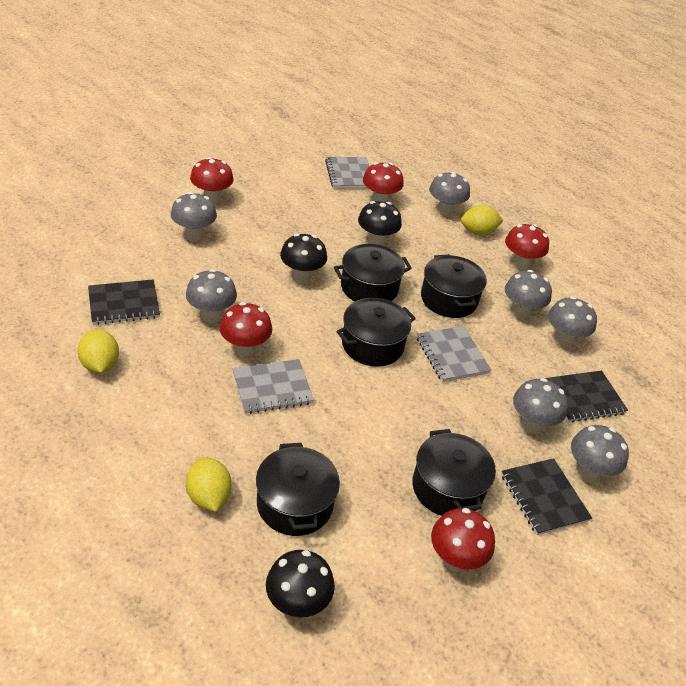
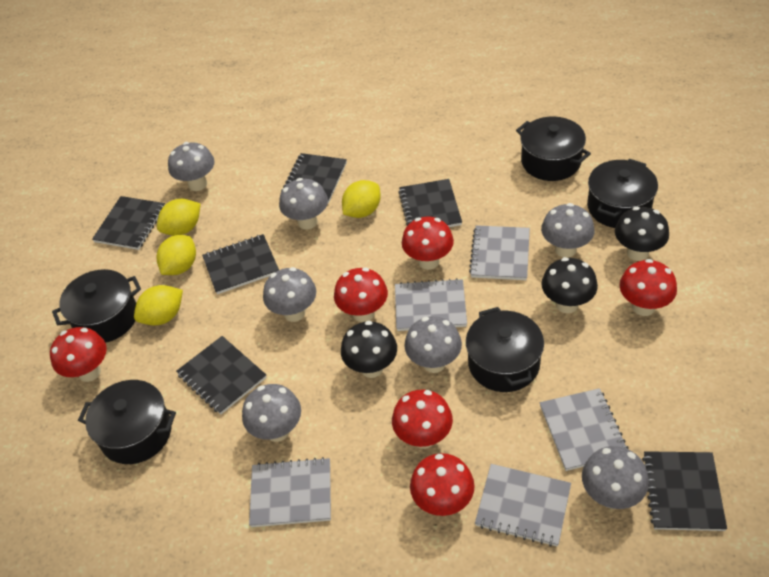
black notebook: 3 -> 6
grey notebook: 3 -> 5
red mushroom: 5 -> 6
yellow lemon: 3 -> 4

